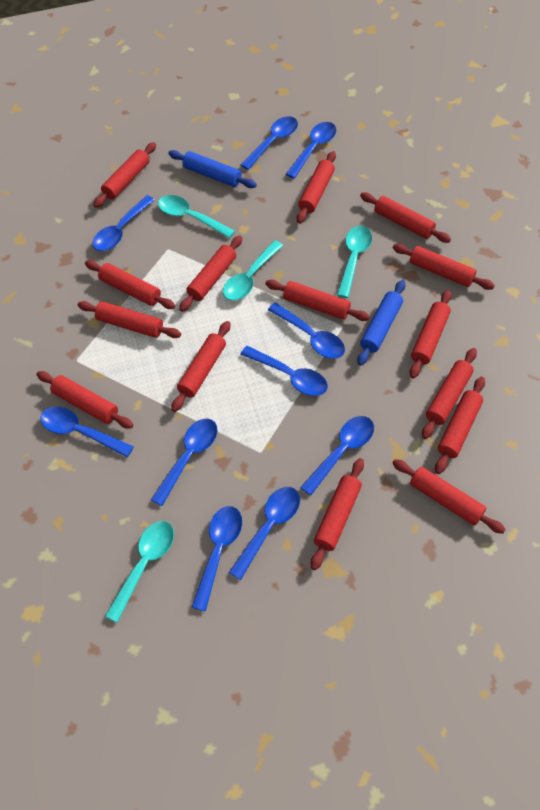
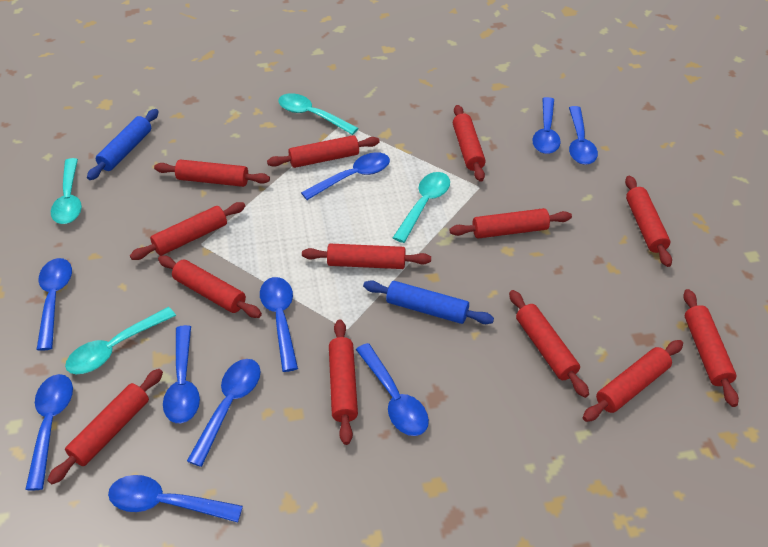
red rolling pin: 15 -> 13

